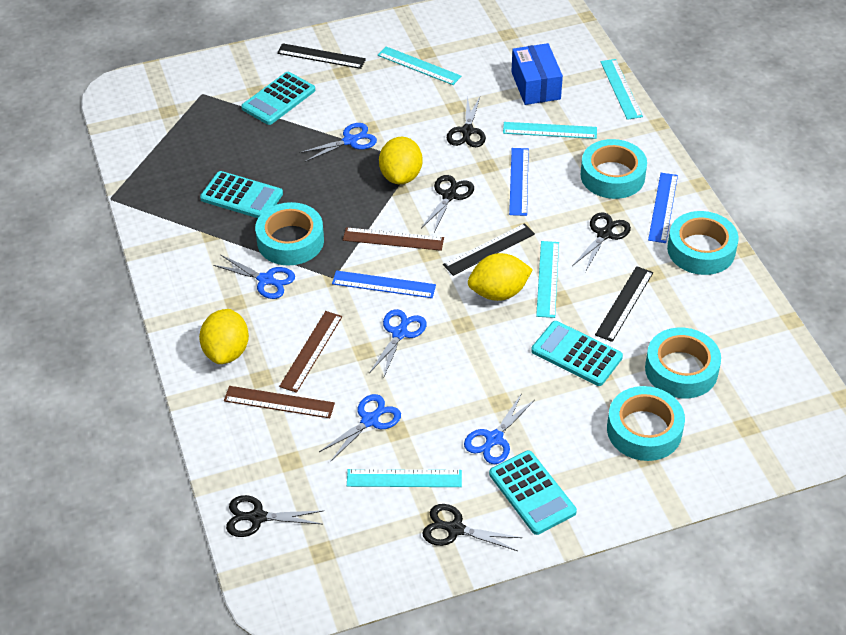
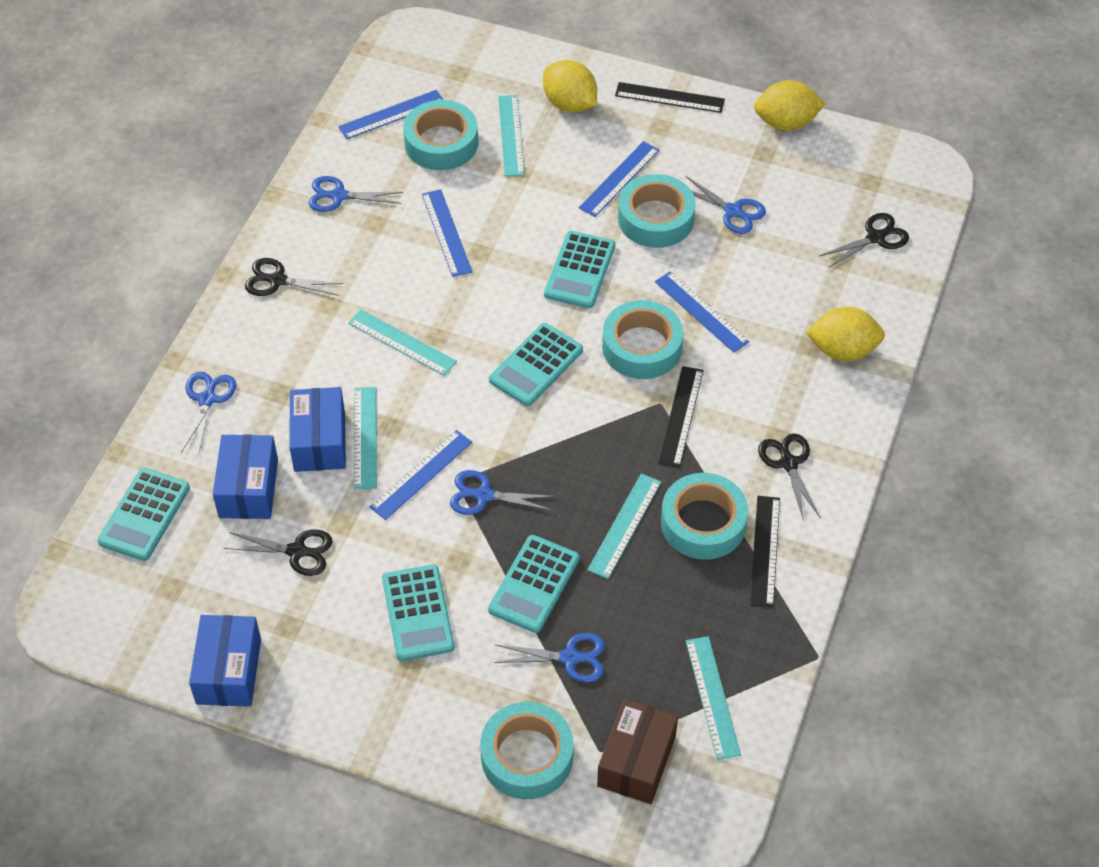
black scissors: 5 -> 4
blue box: 1 -> 3
blue ruler: 3 -> 5
brown box: 0 -> 1
brown ruler: 3 -> 0
turquoise calculator: 4 -> 5

